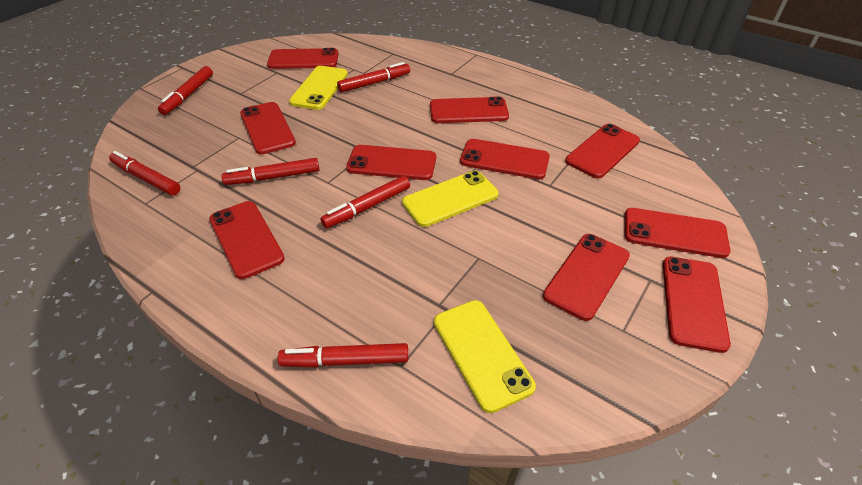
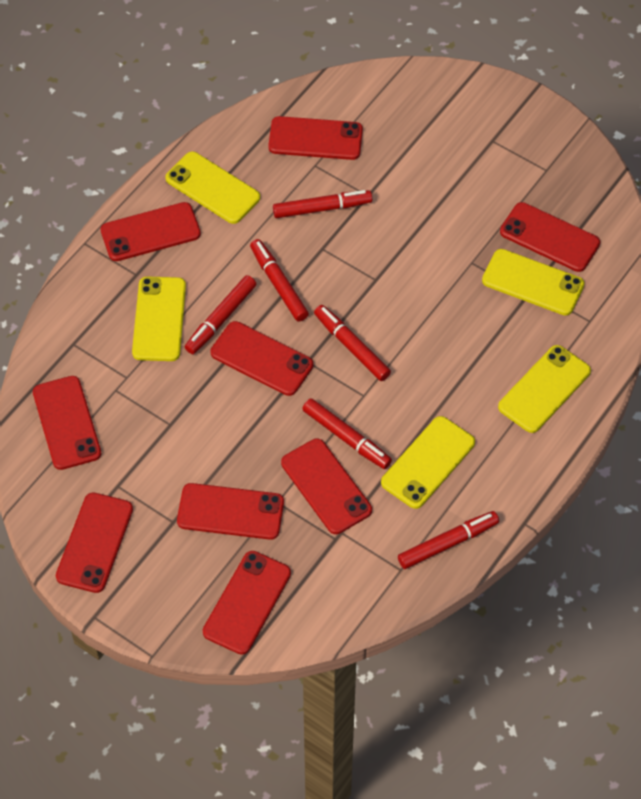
red phone: 10 -> 9
yellow phone: 3 -> 5

